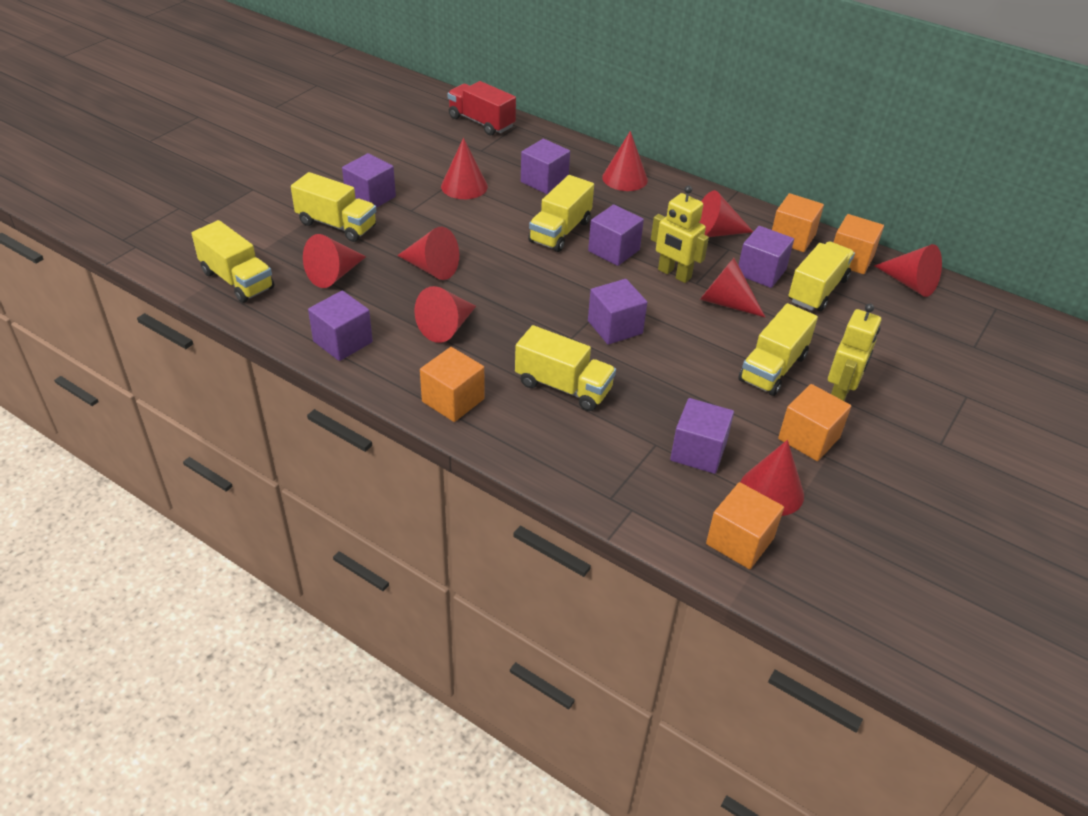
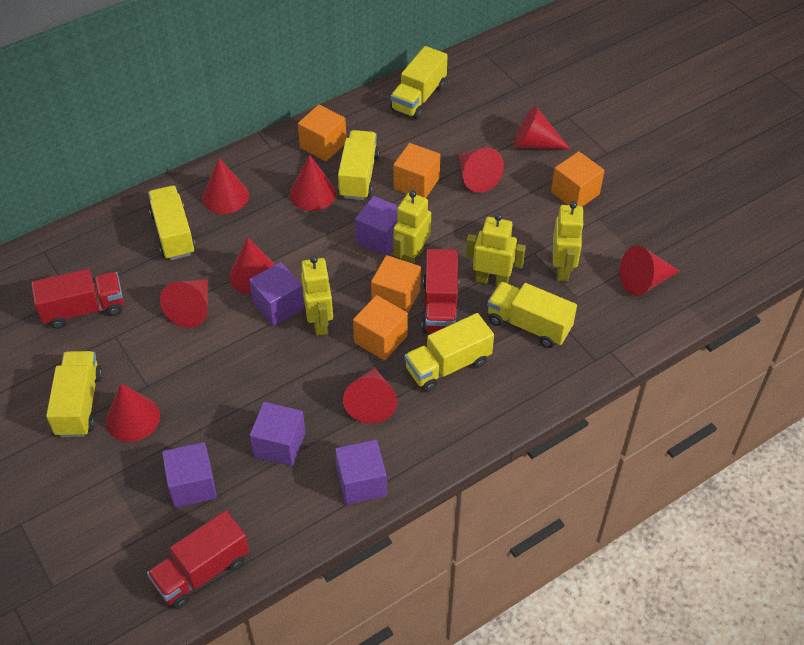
purple cube: 7 -> 5
red truck: 1 -> 3
yellow robot: 2 -> 4

